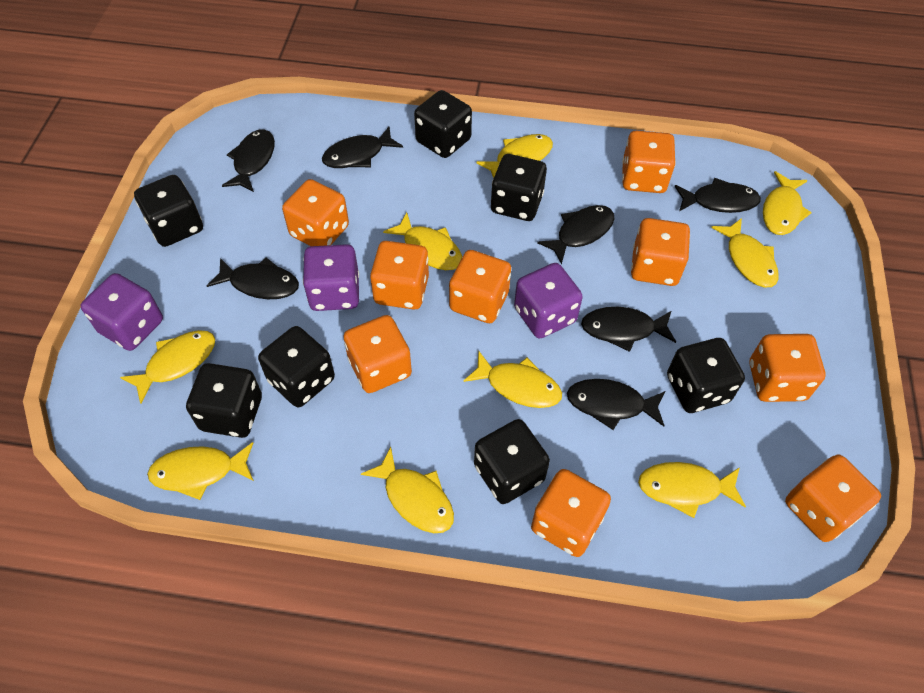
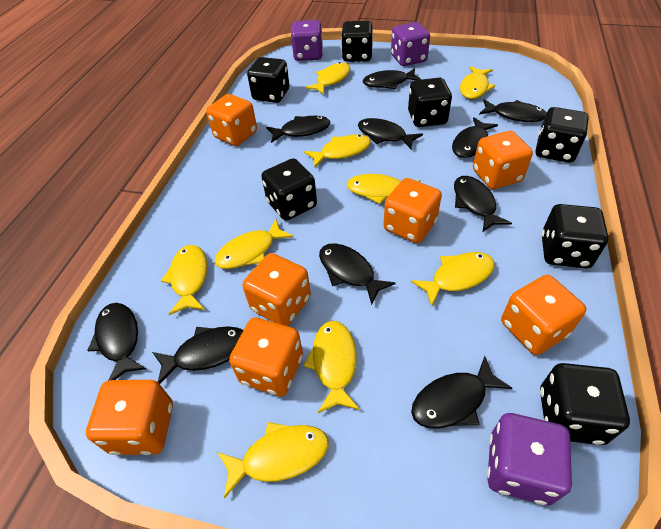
black fish: 7 -> 10
orange dice: 9 -> 7

